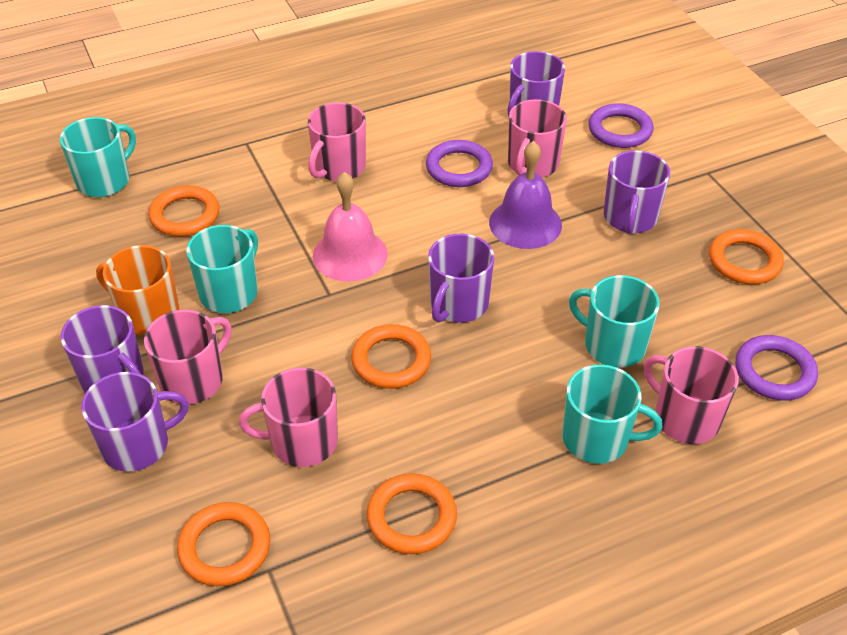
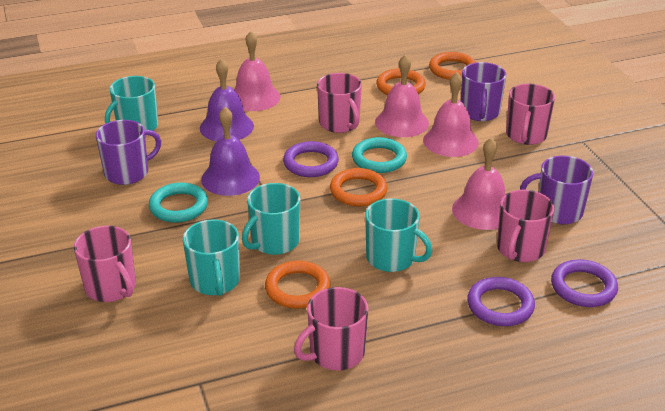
orange mug: 1 -> 0
orange ring: 5 -> 4
pink bell: 1 -> 4
purple bell: 1 -> 2
purple mug: 5 -> 3
turquoise ring: 0 -> 2

